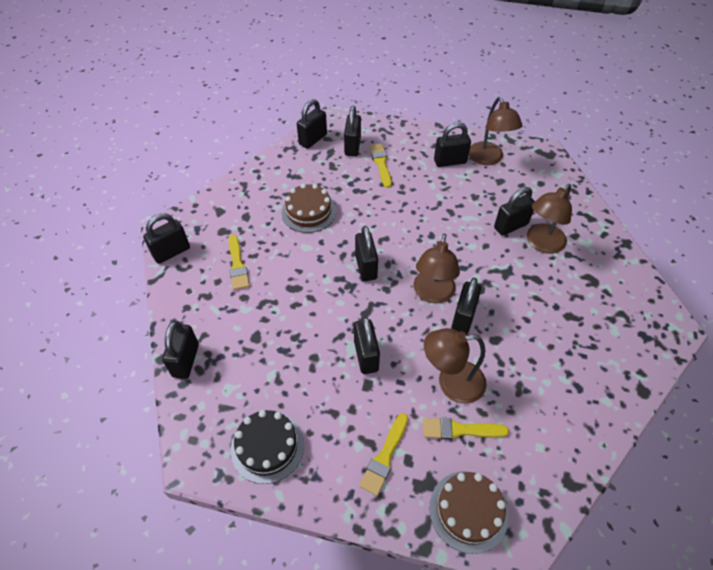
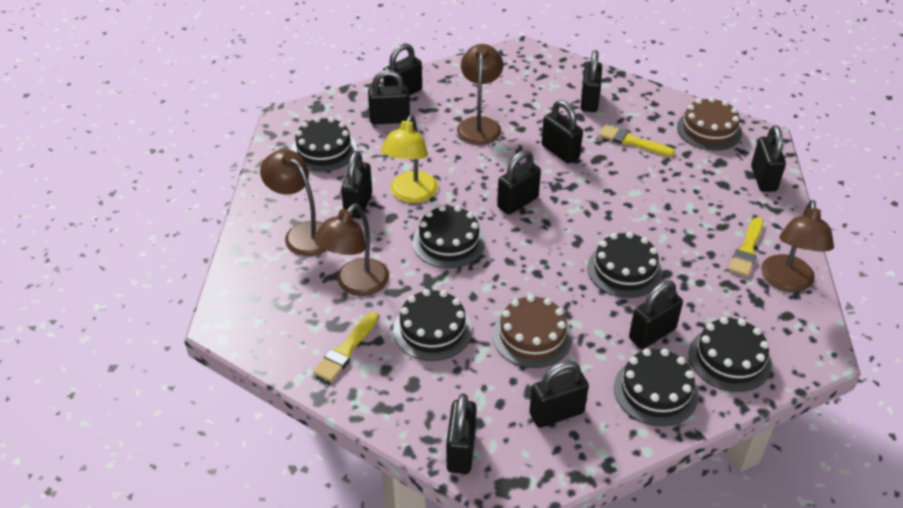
black cake: 1 -> 6
black padlock: 9 -> 10
yellow brush: 4 -> 3
yellow lamp: 0 -> 1

